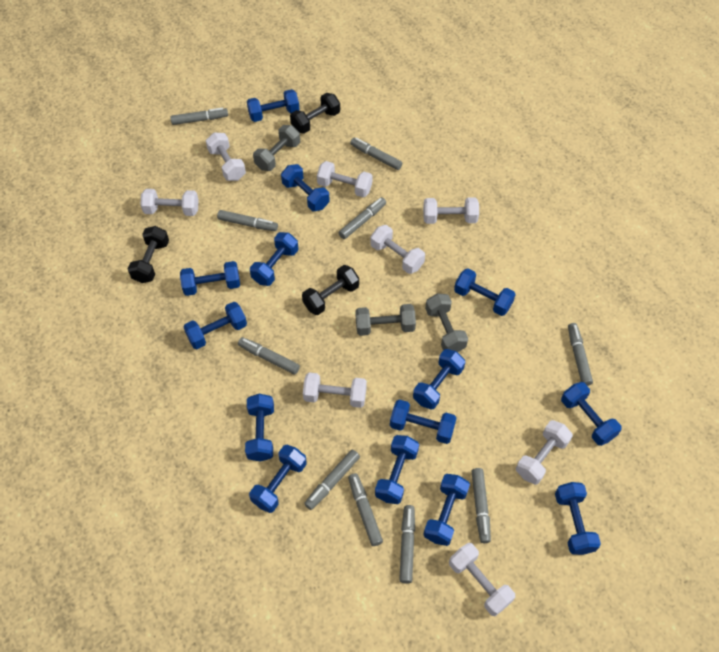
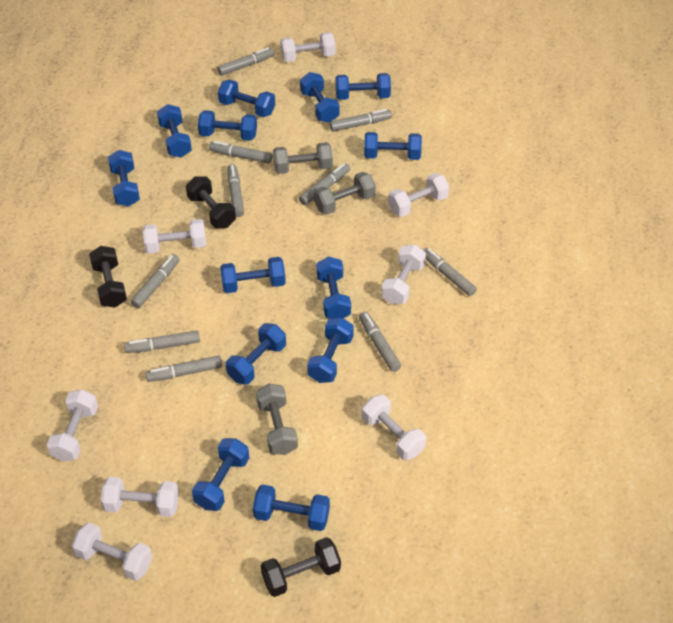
blue dumbbell: 14 -> 13

